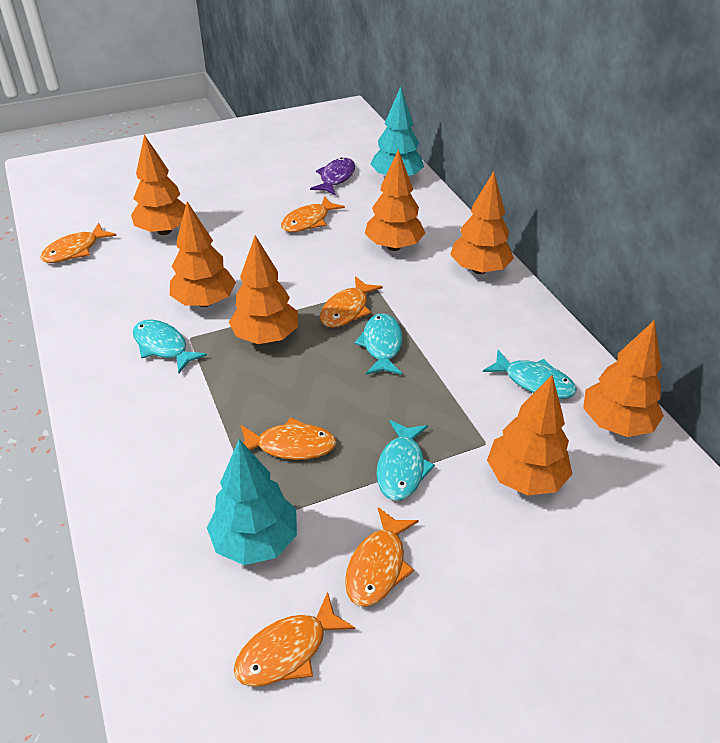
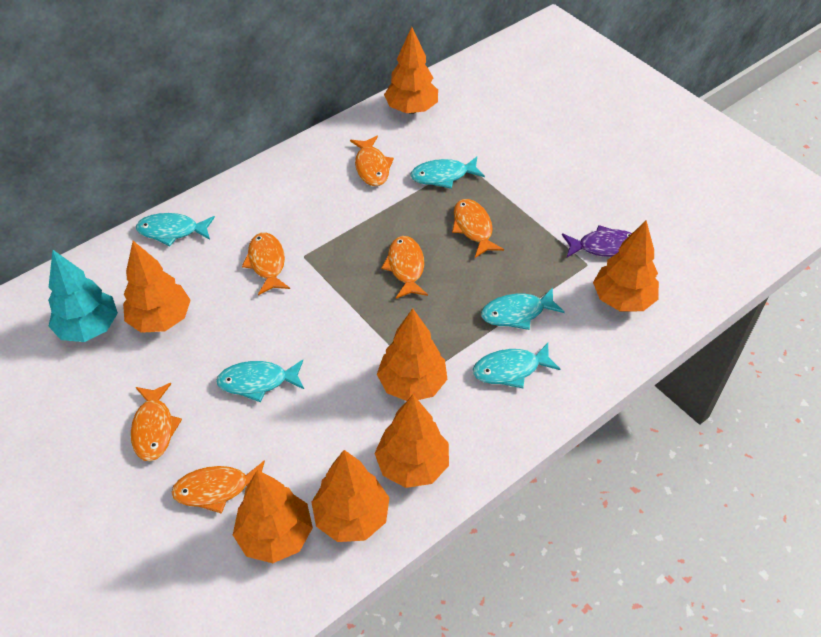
turquoise fish: 4 -> 5
turquoise tree: 2 -> 1

